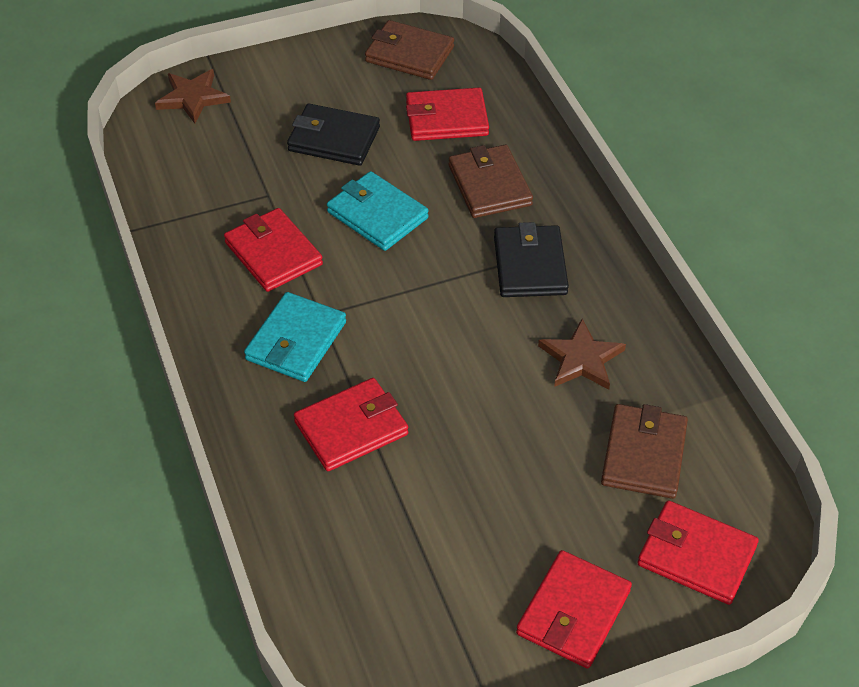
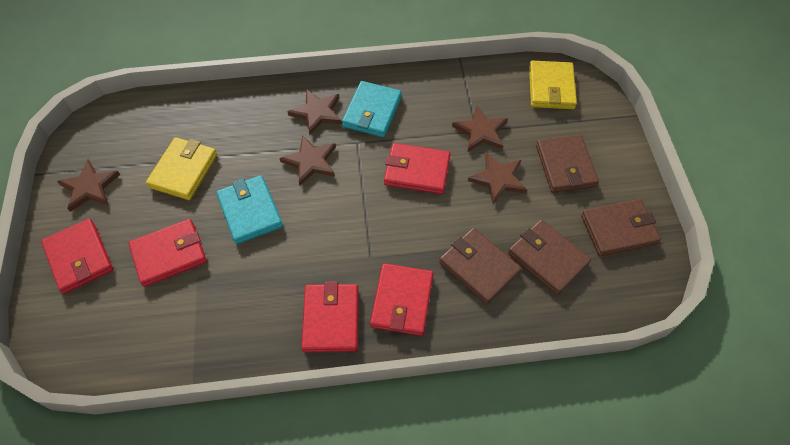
black wallet: 2 -> 0
brown star: 2 -> 5
brown wallet: 3 -> 4
yellow wallet: 0 -> 2

